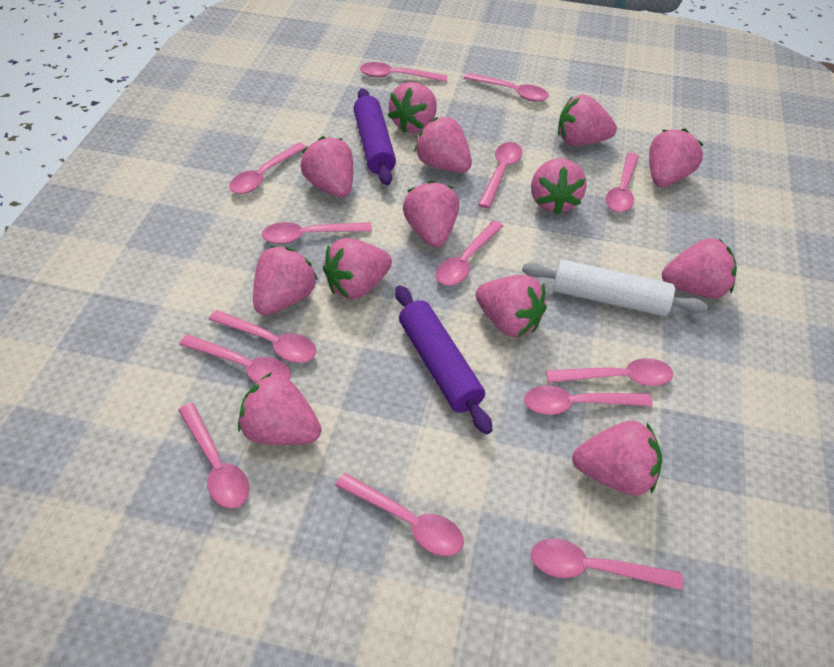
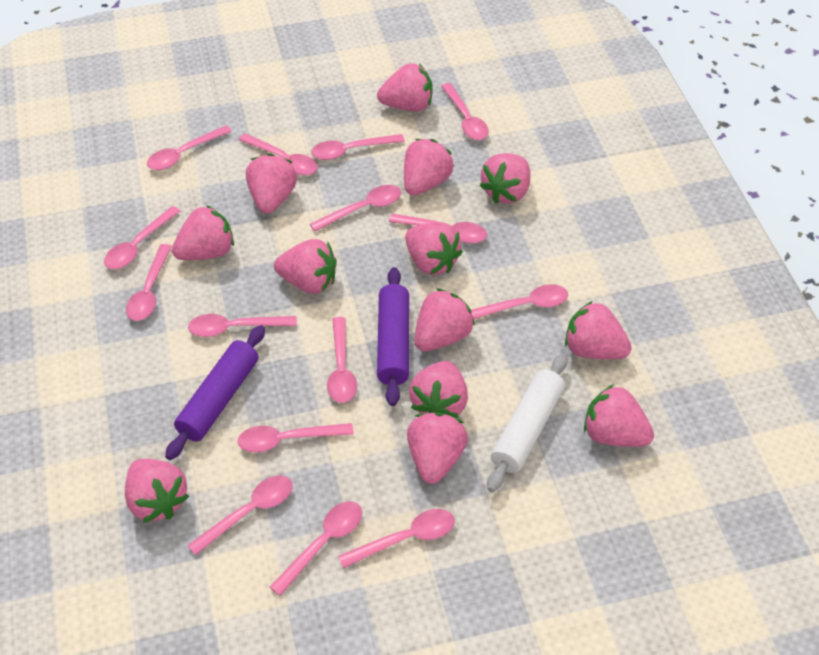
pink spoon: 14 -> 15

